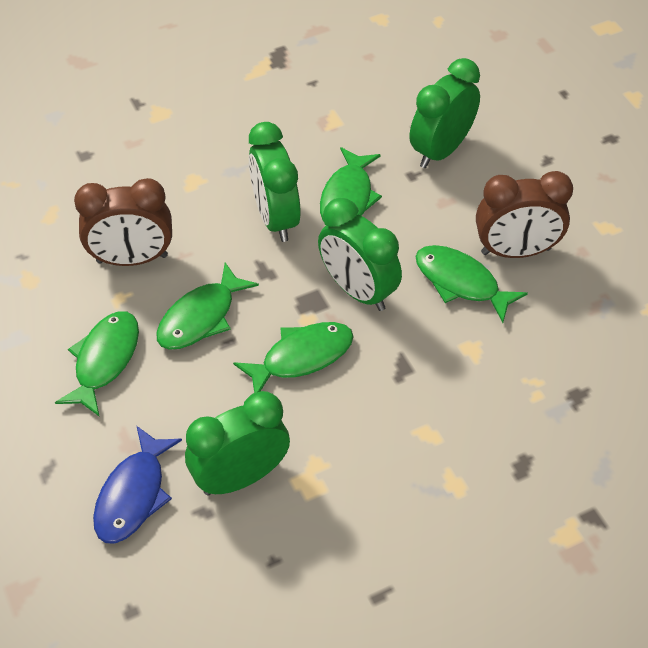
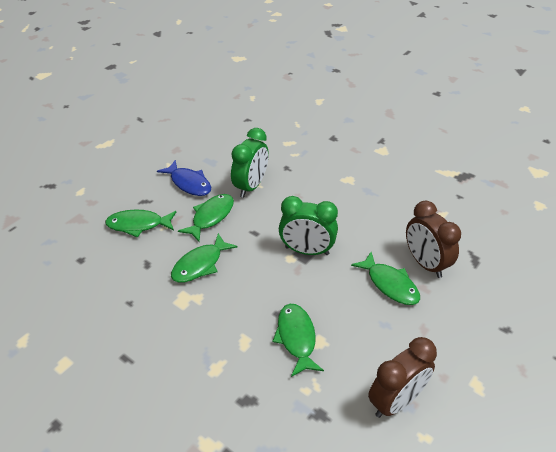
green clock: 4 -> 2

